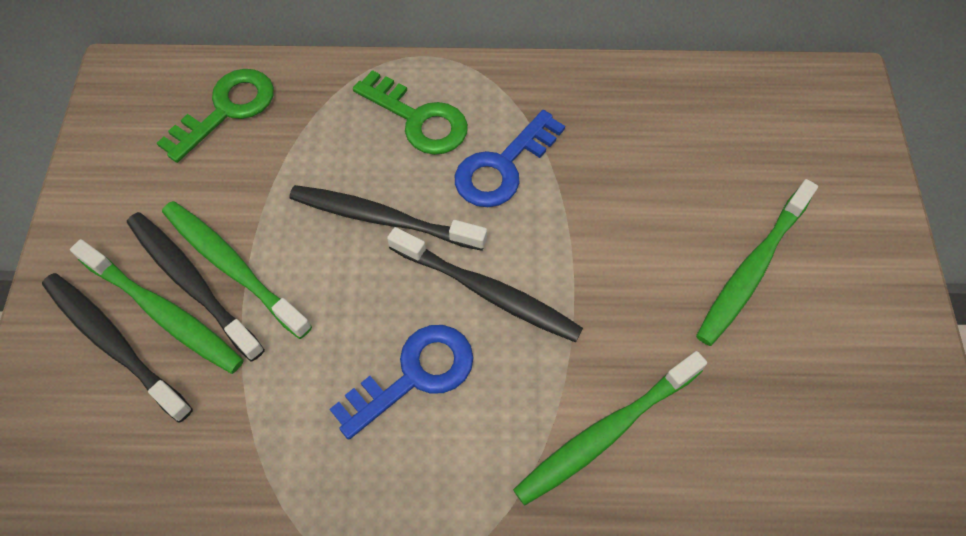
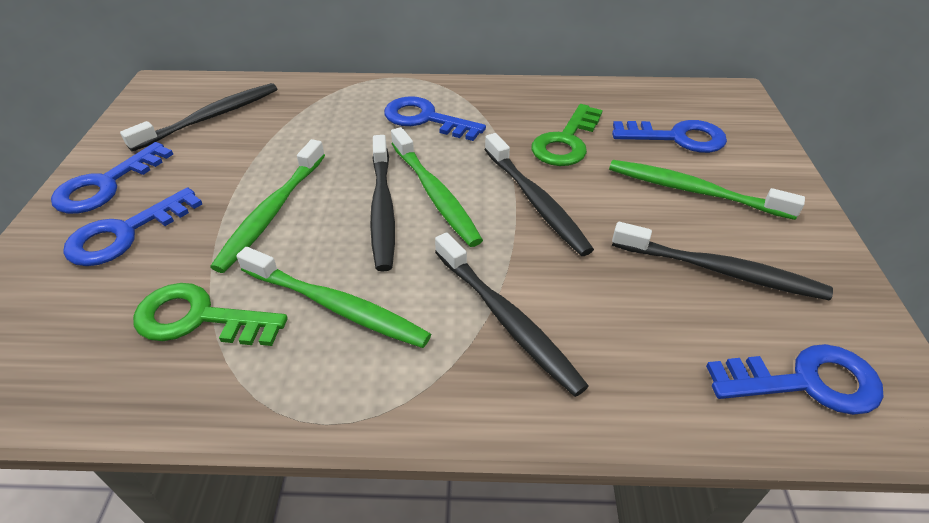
black toothbrush: 4 -> 5
blue key: 2 -> 5

